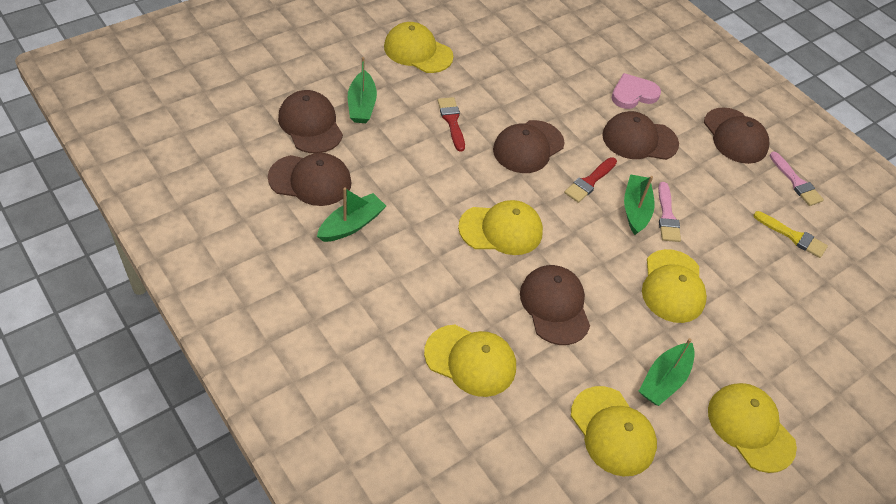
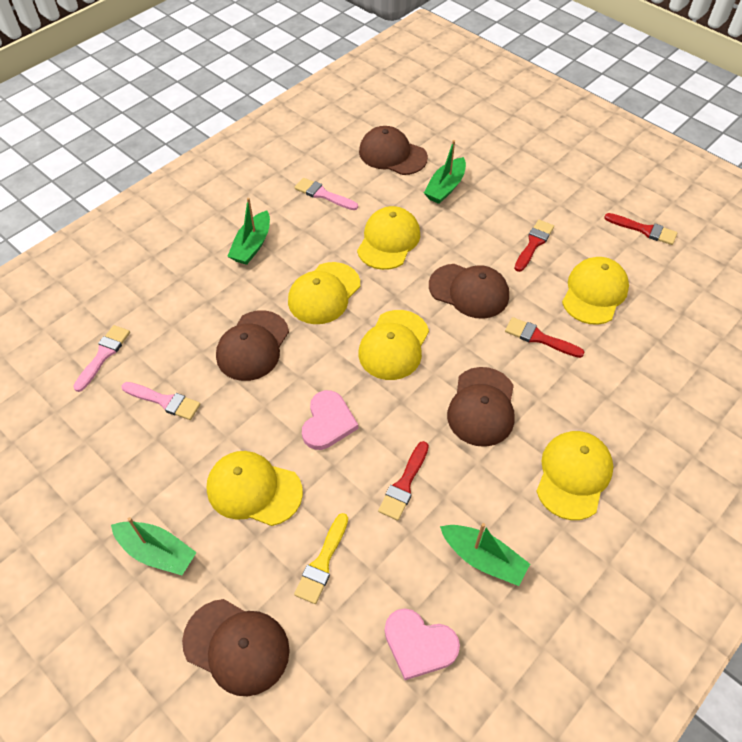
brown cap: 6 -> 5
pink brush: 2 -> 3
pink heart: 1 -> 2
red brush: 2 -> 4

